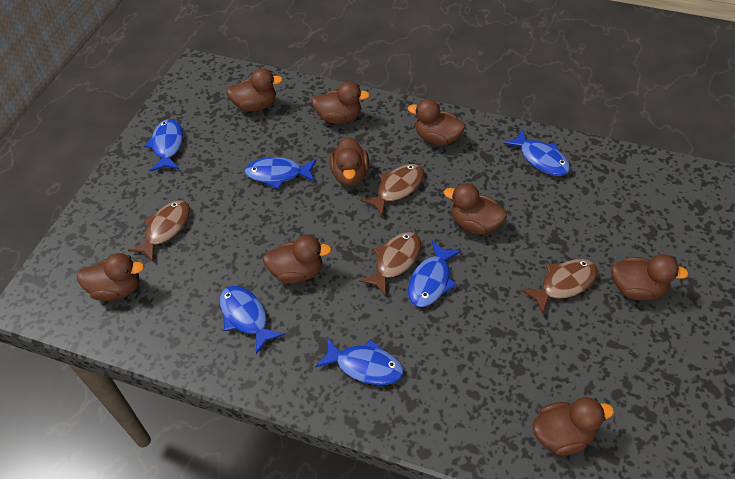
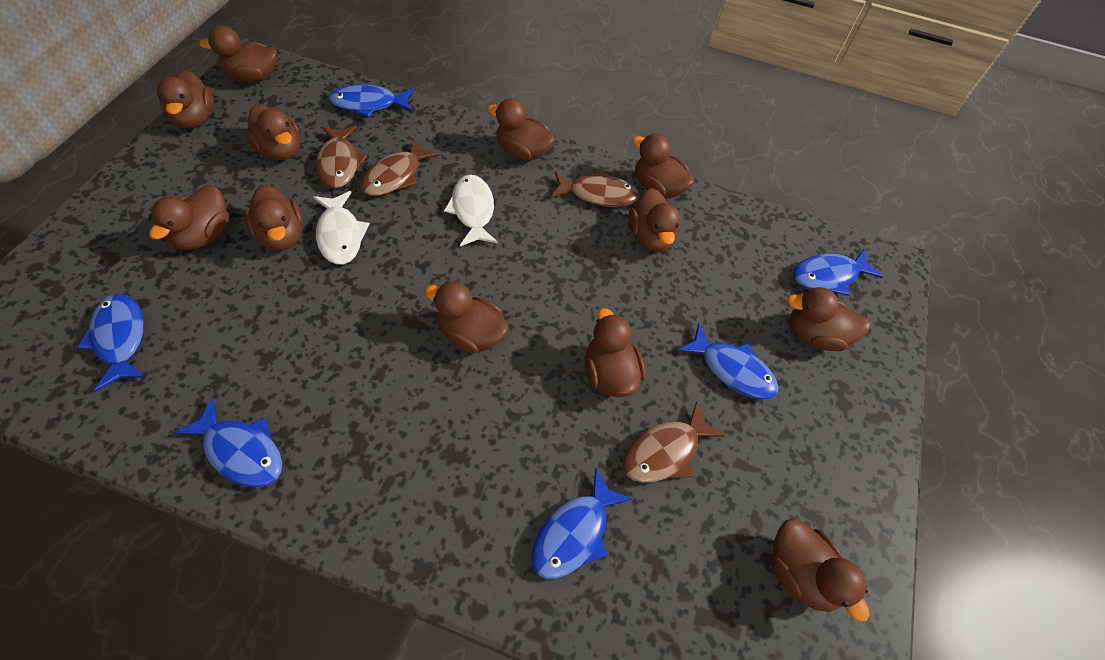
brown duck: 9 -> 12
white fish: 0 -> 2

